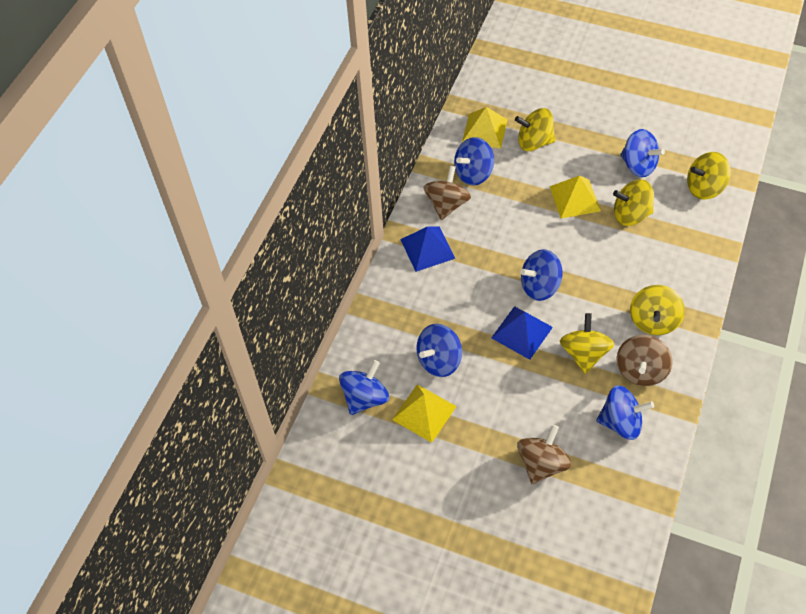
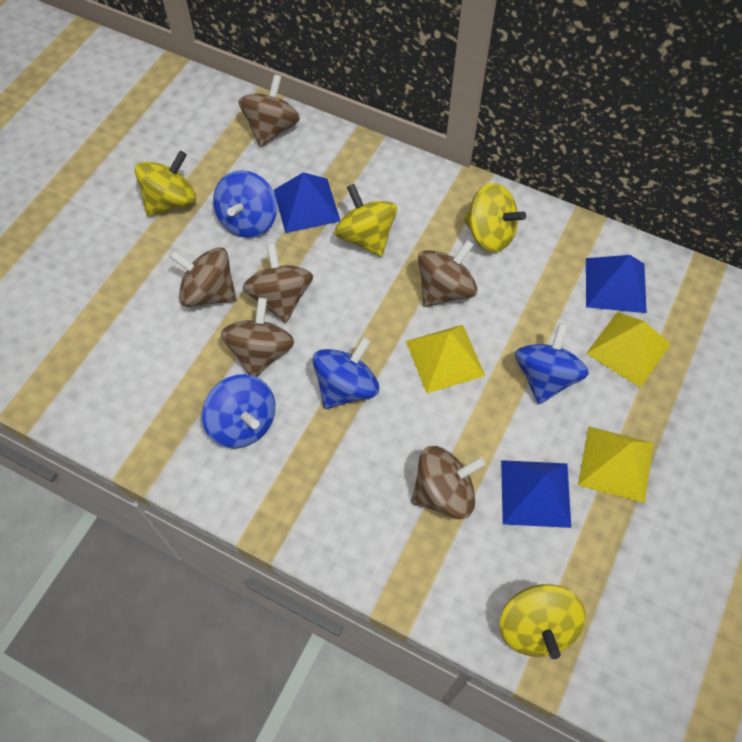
blue pyramid: 2 -> 3
blue spinning top: 6 -> 4
brown spinning top: 3 -> 6
yellow spinning top: 5 -> 4

